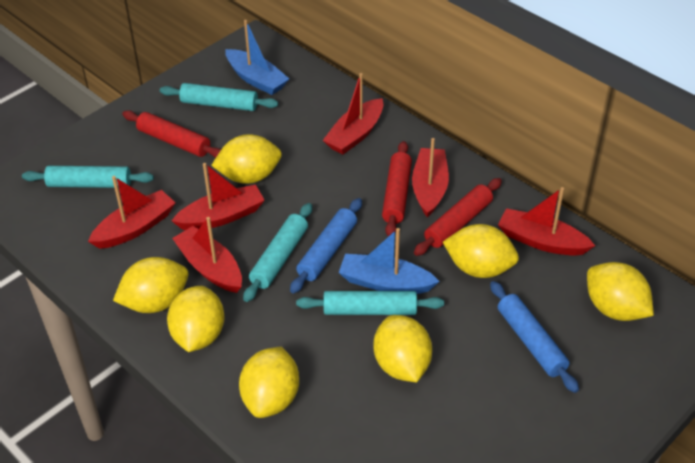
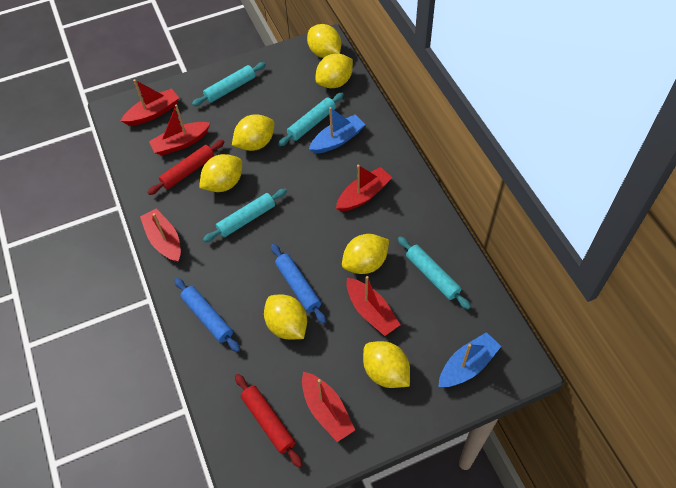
red rolling pin: 3 -> 2

